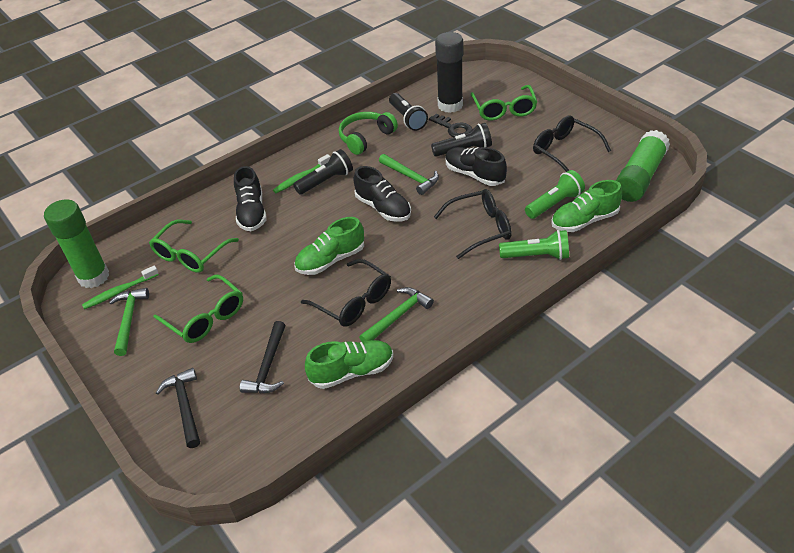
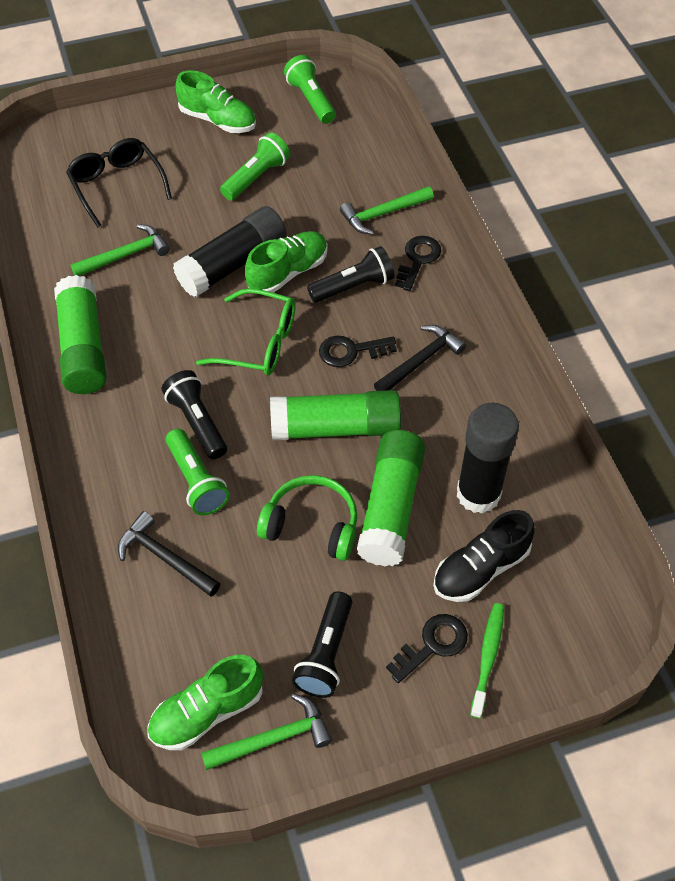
black glasses: 3 -> 1
black glue stick: 1 -> 2
black key: 1 -> 3
black shoe: 3 -> 1
green flashlight: 2 -> 3
green glasses: 3 -> 1
green glue stick: 2 -> 3
green toothbrush: 2 -> 1

